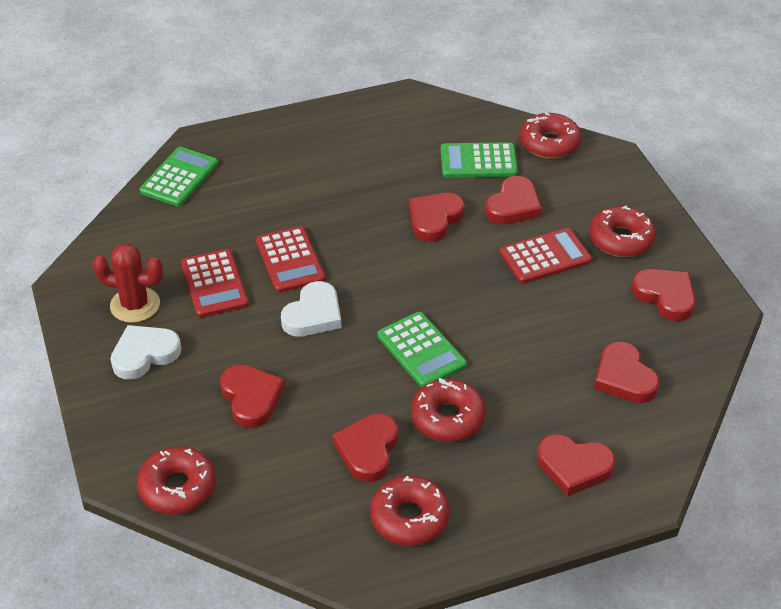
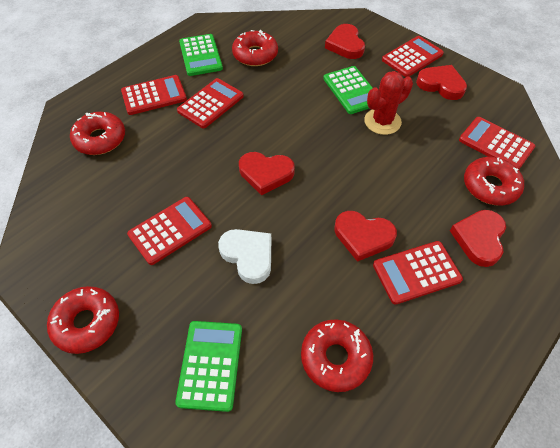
red calculator: 3 -> 6
red heart: 7 -> 5
white heart: 2 -> 1

